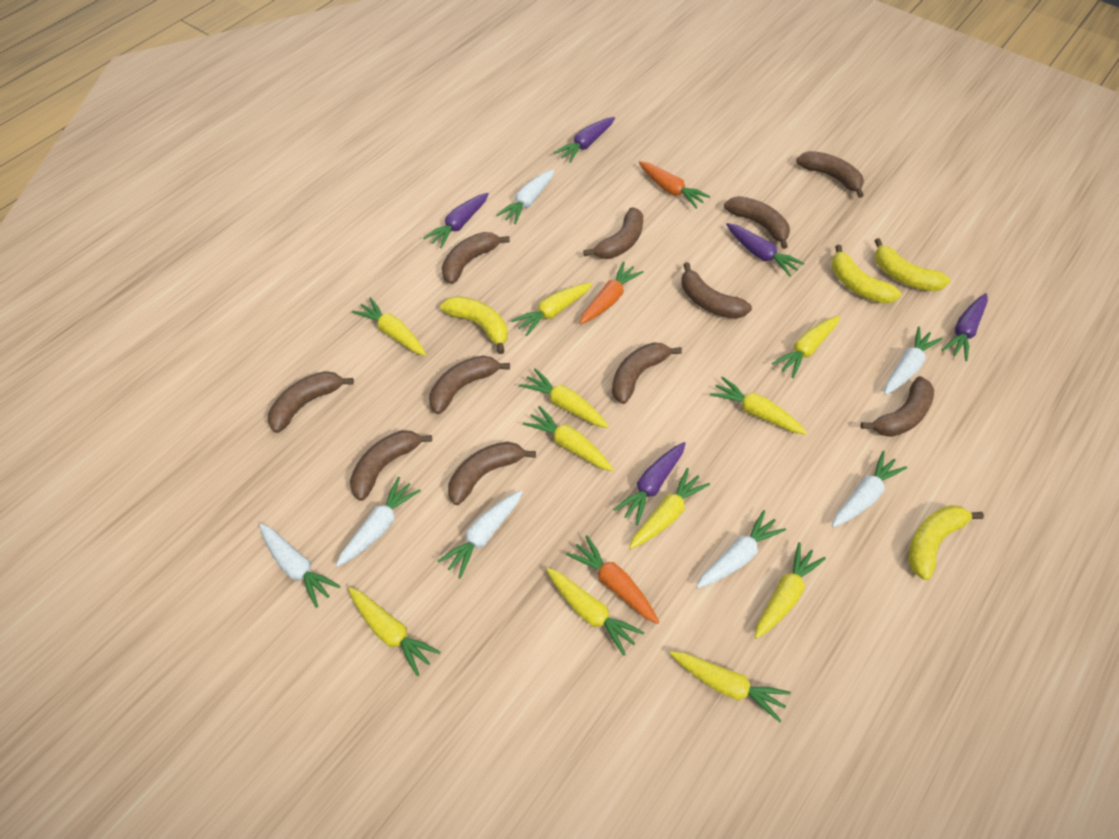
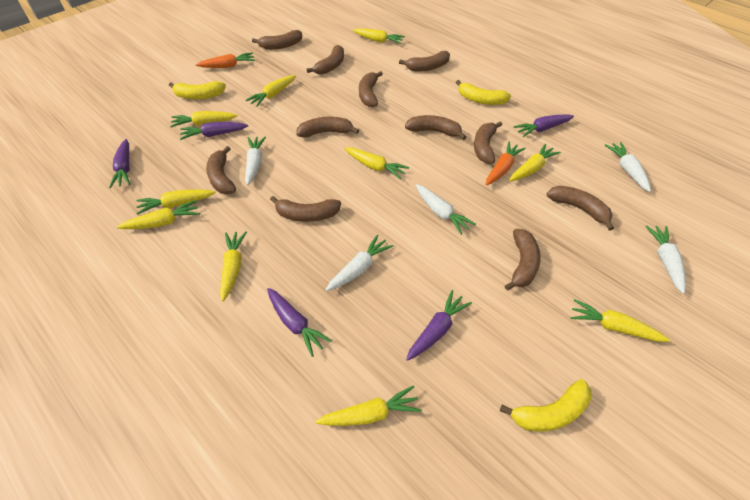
orange carrot: 3 -> 2
white carrot: 7 -> 5
yellow banana: 4 -> 3
yellow carrot: 11 -> 10

